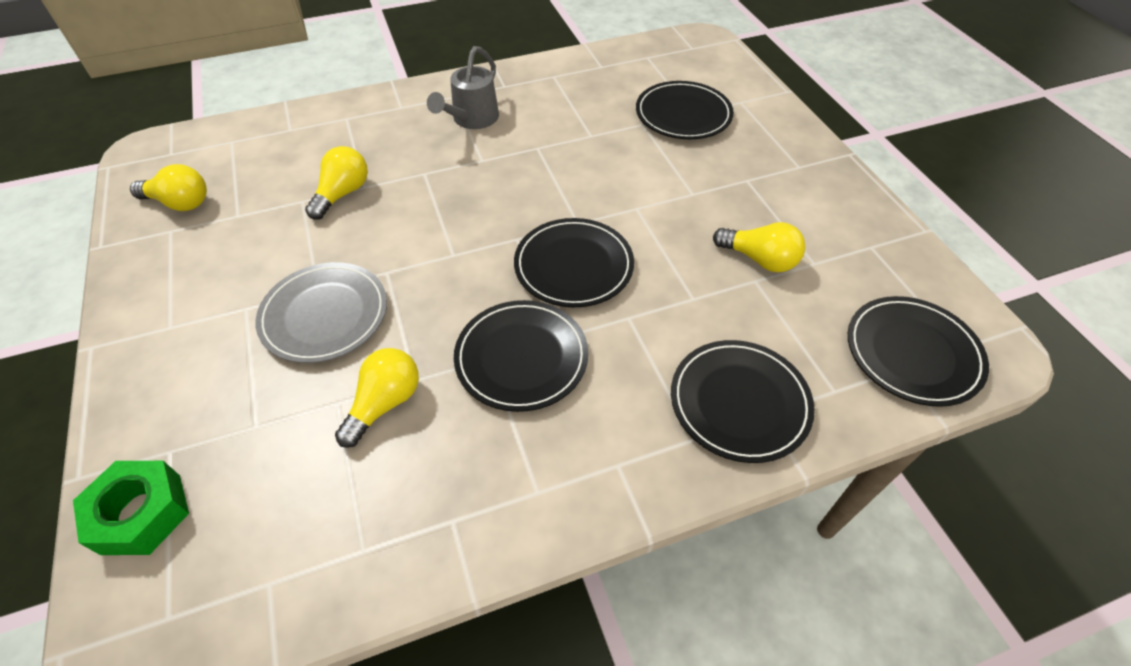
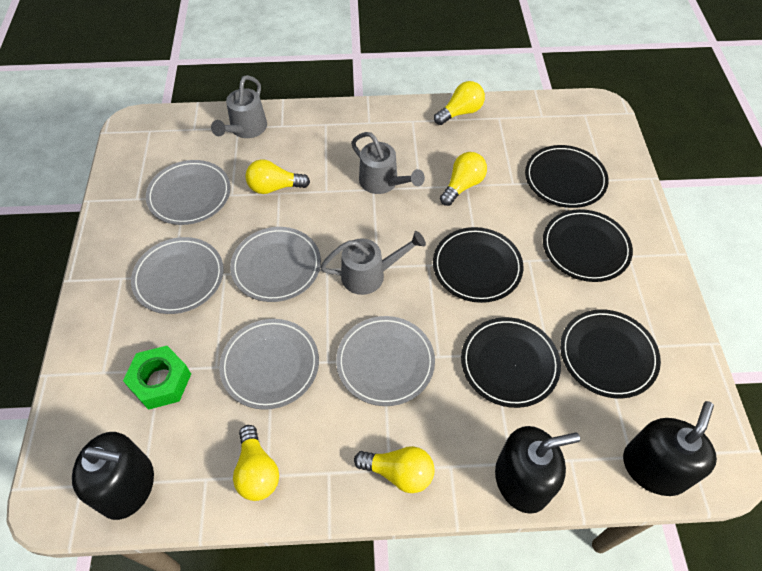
black soap dispenser: 0 -> 3
grey plate: 1 -> 5
grey watering can: 1 -> 3
yellow light bulb: 4 -> 5

